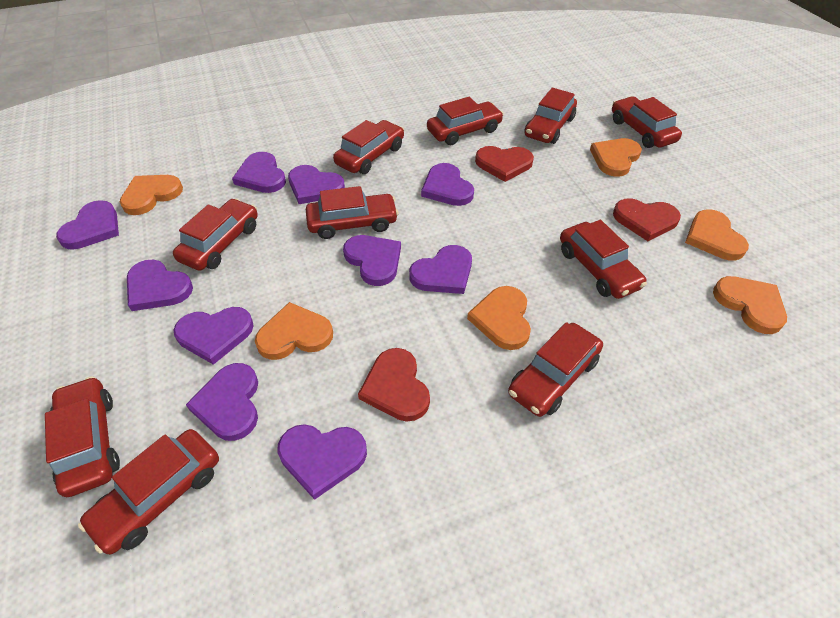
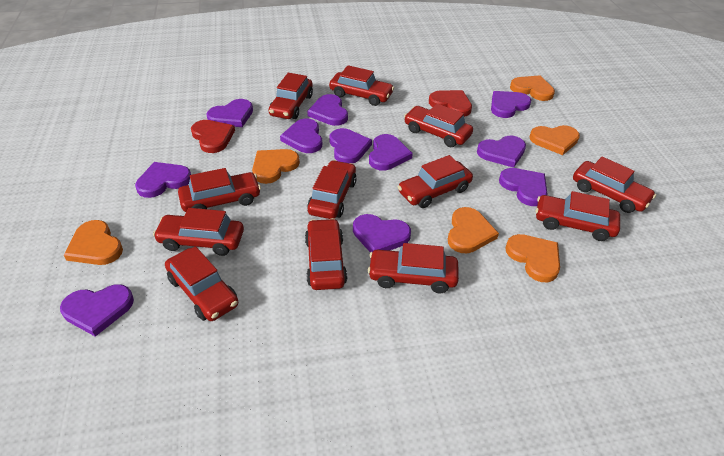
purple heart: 10 -> 11
red car: 10 -> 12
red heart: 3 -> 2

